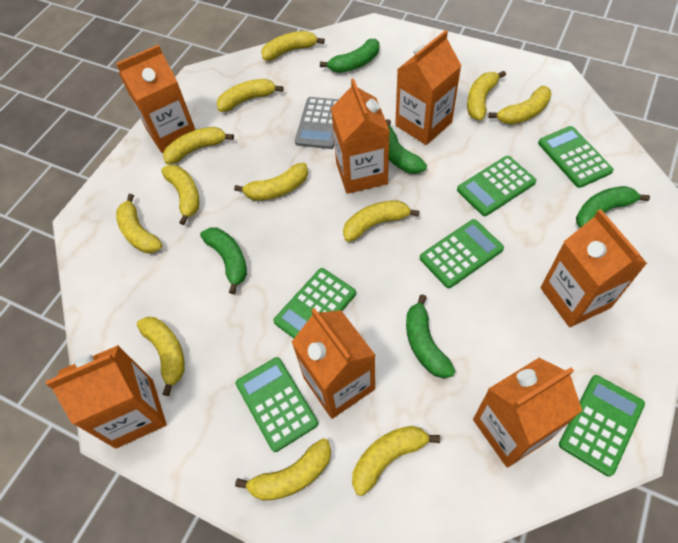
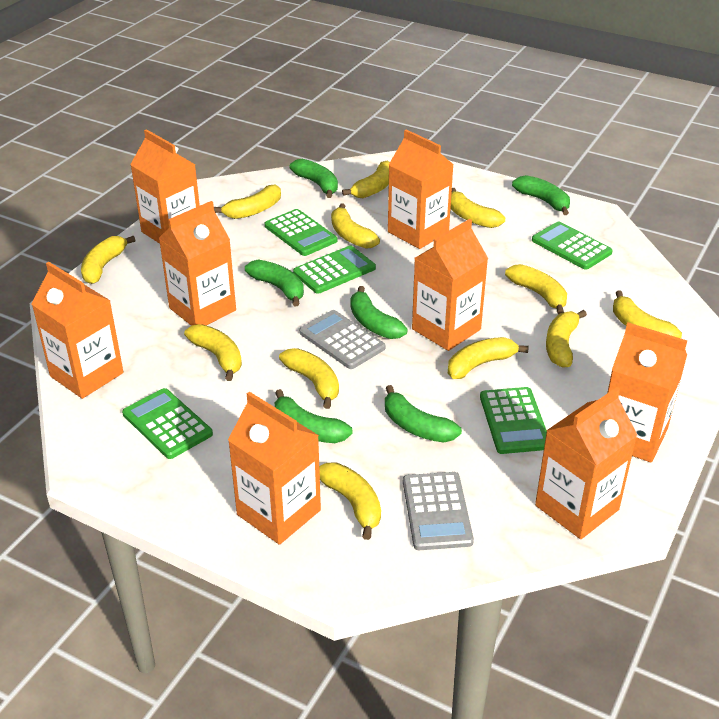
green banana: 5 -> 6
green calculator: 6 -> 5
grey calculator: 1 -> 2
orange carton: 7 -> 8

